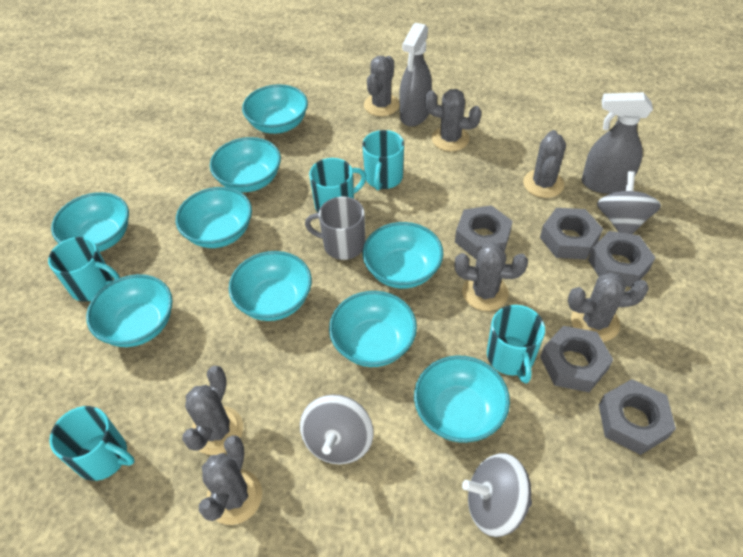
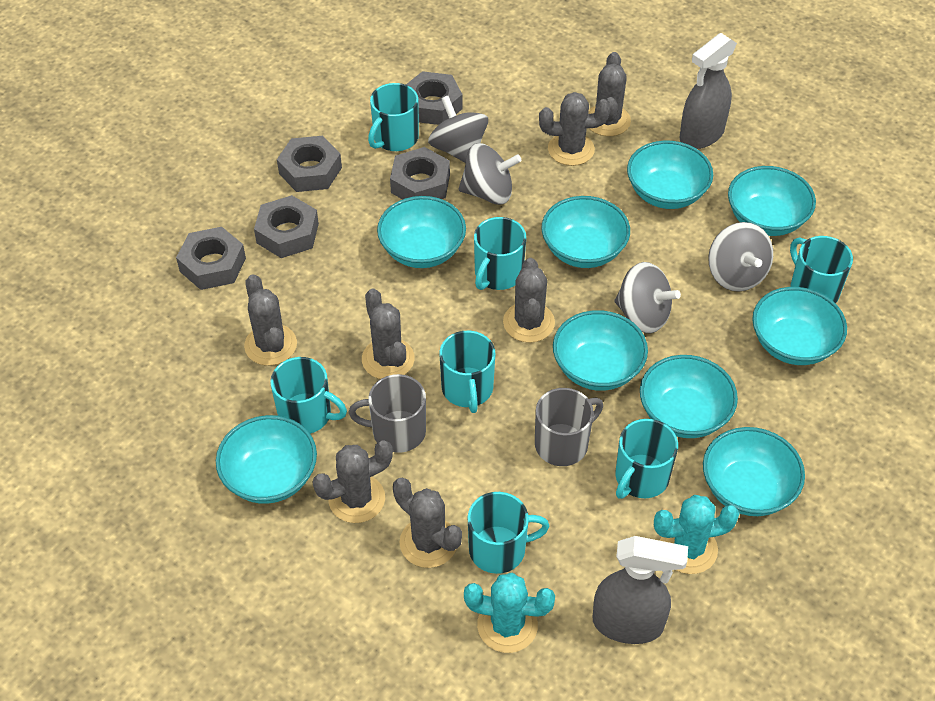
grey mug: 1 -> 2
grey spinning top: 3 -> 4
turquoise cactus: 0 -> 2
turquoise mug: 5 -> 7

